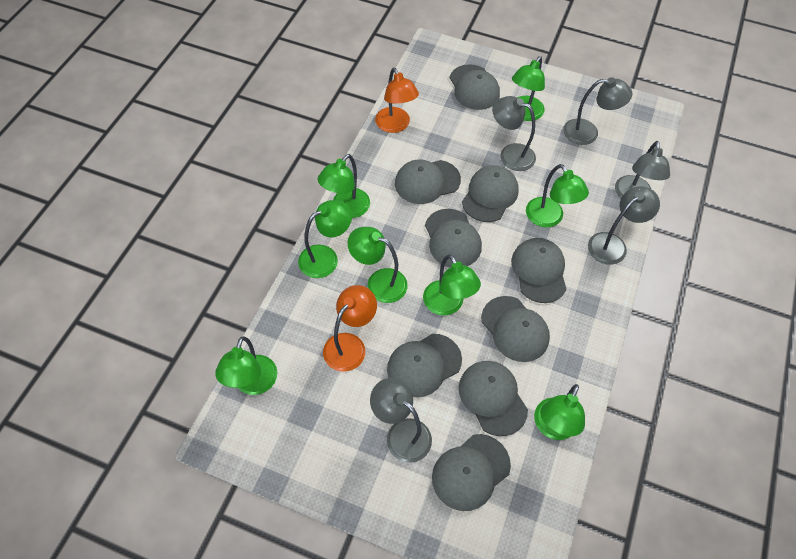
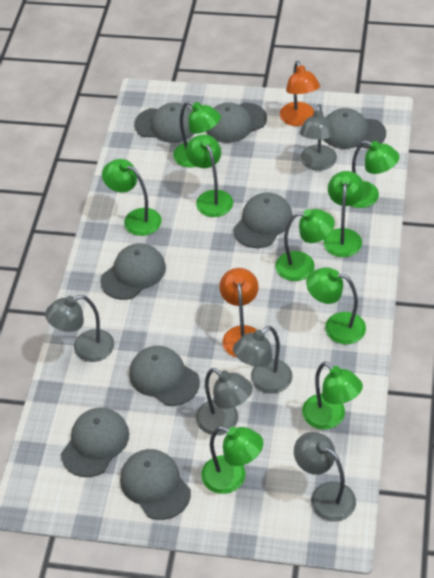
green lamp: 8 -> 9
grey cap: 9 -> 8

